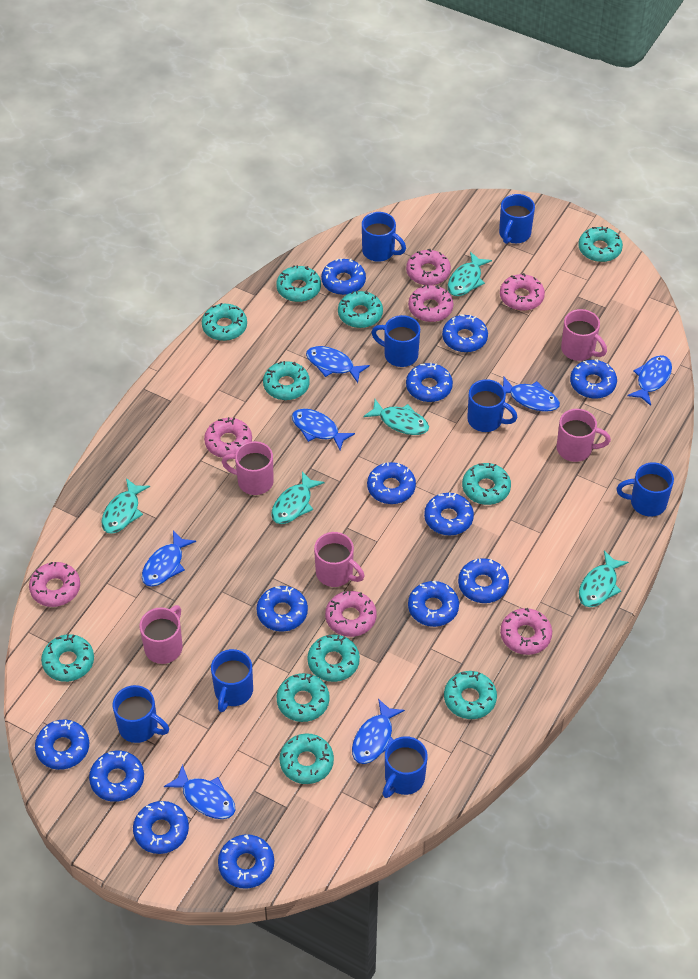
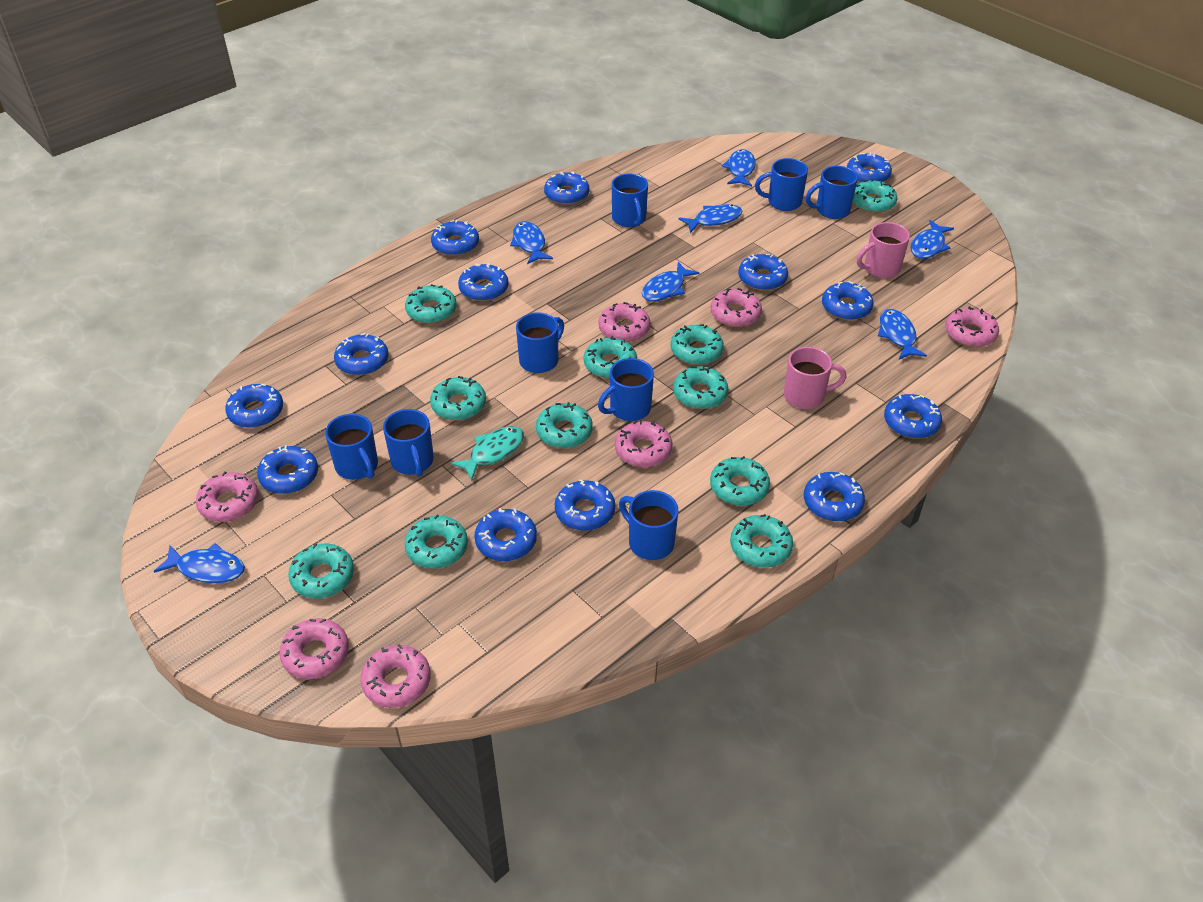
pink mug: 5 -> 2
turquoise fish: 5 -> 1

